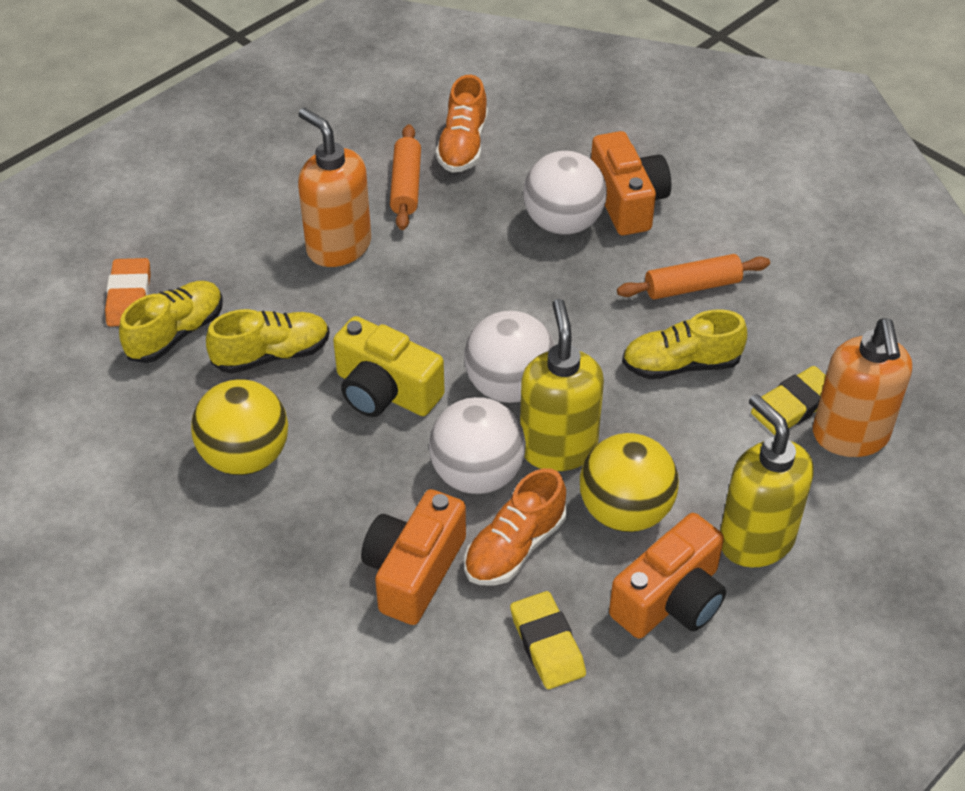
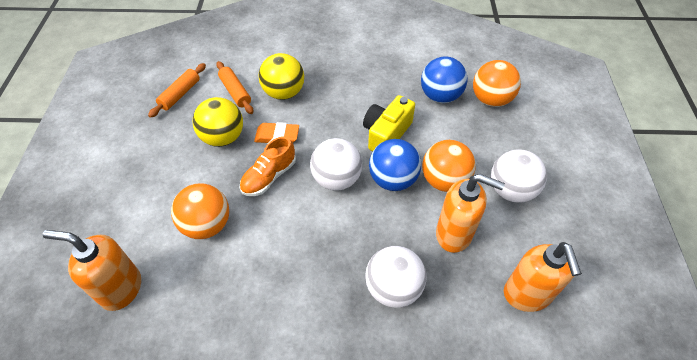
blue ball: 0 -> 2
orange ball: 0 -> 3
orange camera: 3 -> 0
orange shoe: 2 -> 1
orange soap dispenser: 2 -> 3
yellow eraser: 2 -> 0
yellow shoe: 3 -> 0
yellow soap dispenser: 2 -> 0

